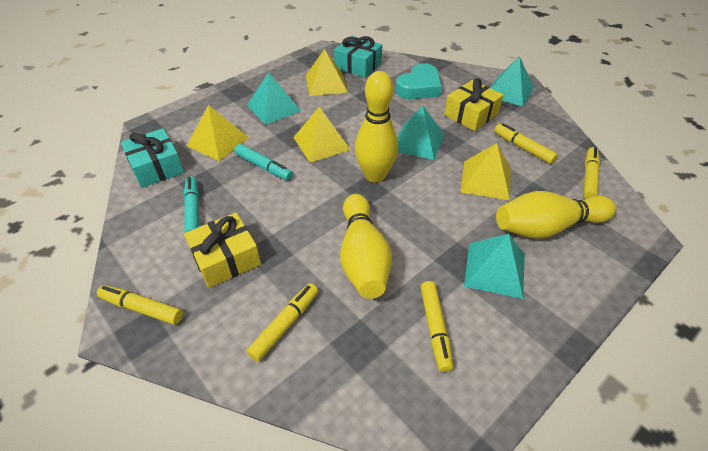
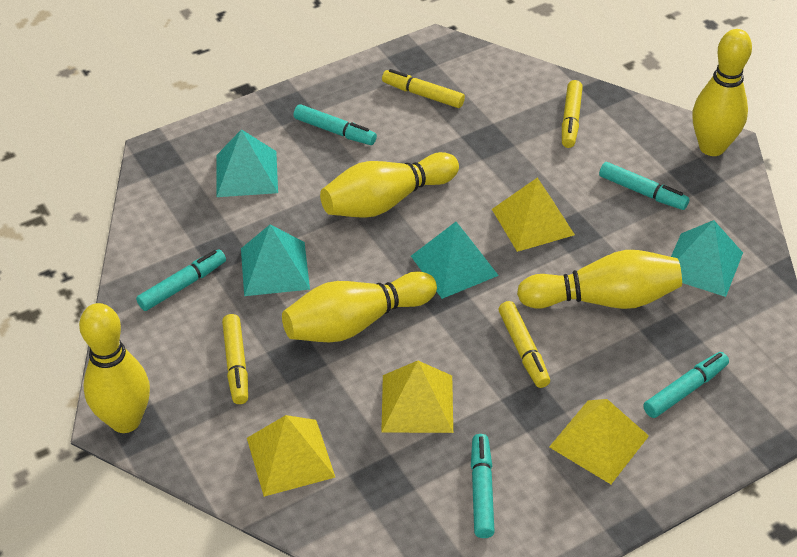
turquoise gift: 2 -> 0
turquoise heart: 1 -> 0
turquoise marker: 2 -> 5
yellow bowling pin: 3 -> 5
yellow gift: 2 -> 0
yellow marker: 5 -> 4

